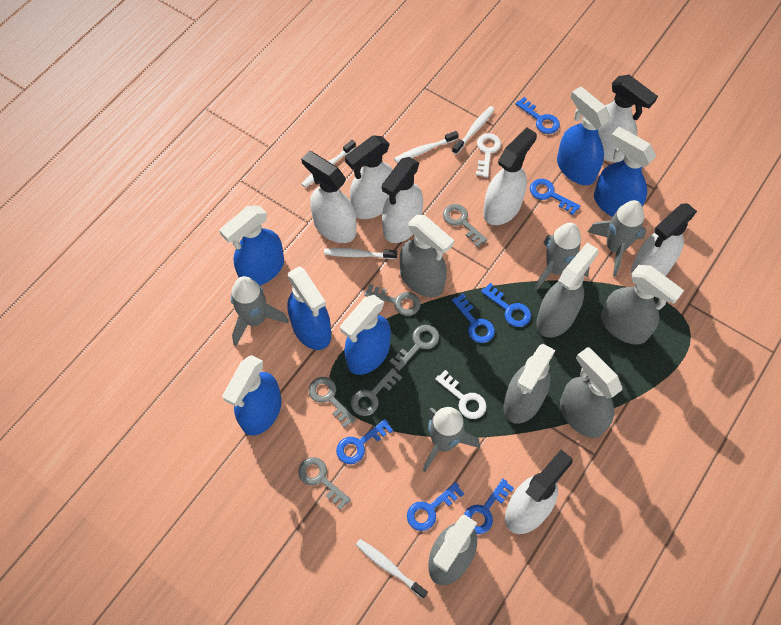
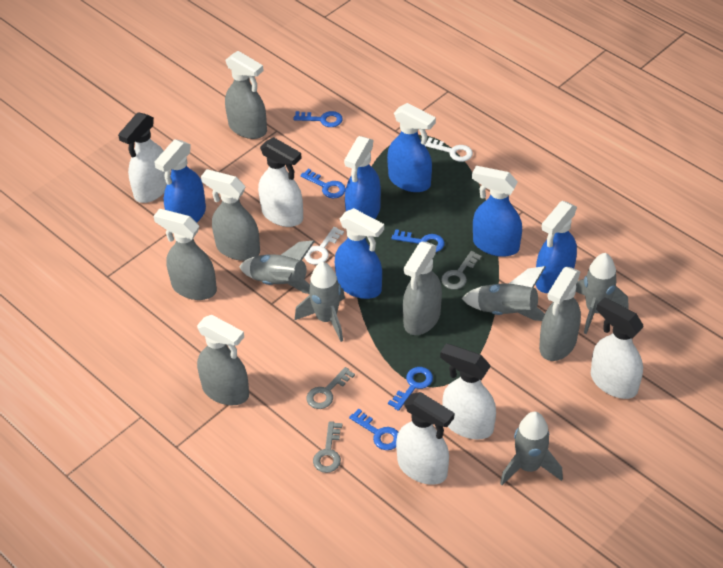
blue key: 7 -> 5
grey key: 6 -> 3
grey rocket: 4 -> 5
white spray bottle: 7 -> 5
white toothbrush: 5 -> 0

